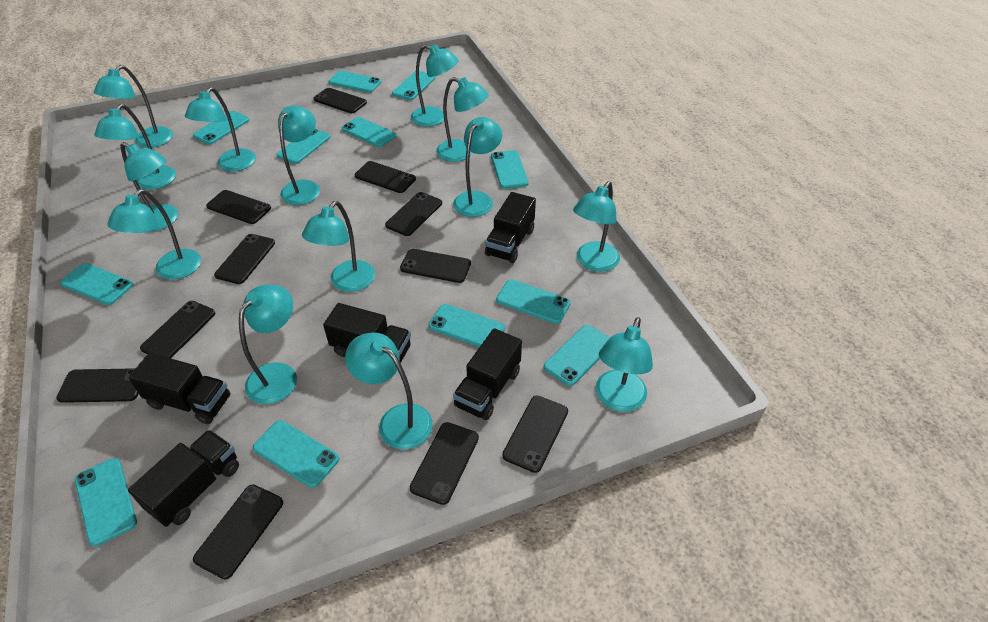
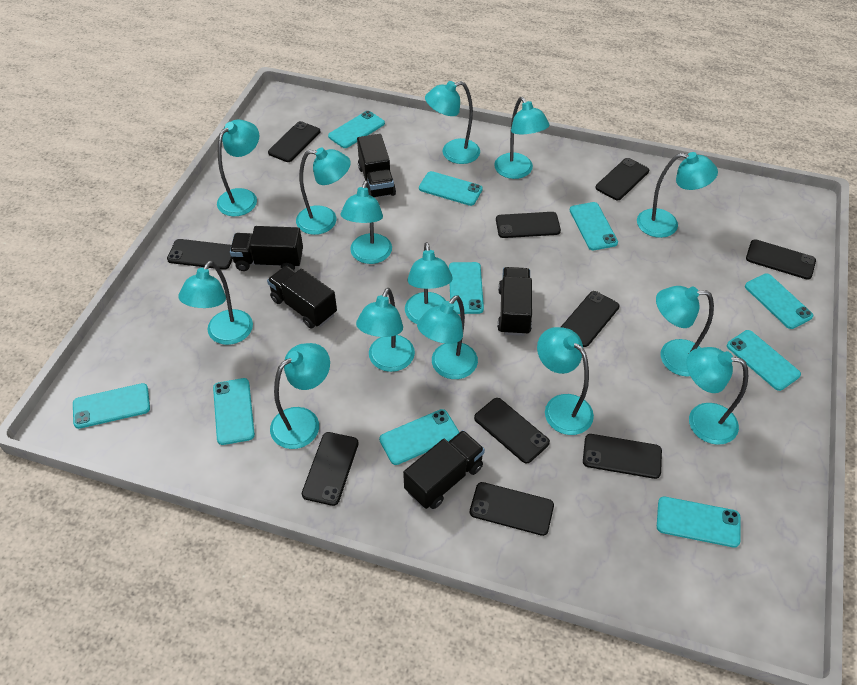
black phone: 11 -> 10
turquoise phone: 12 -> 10

